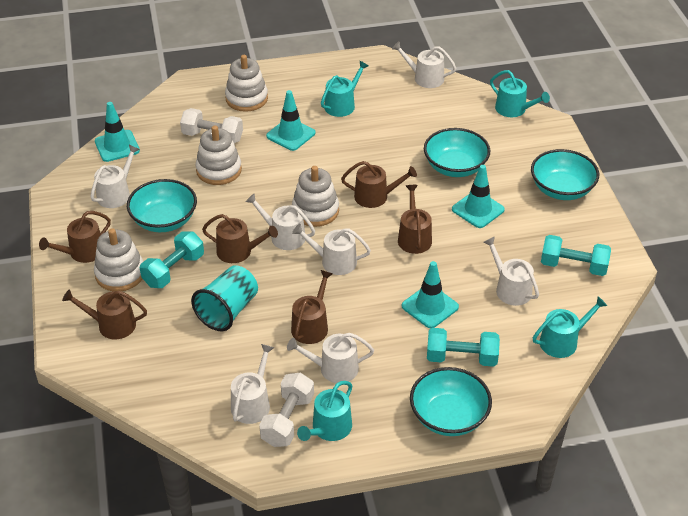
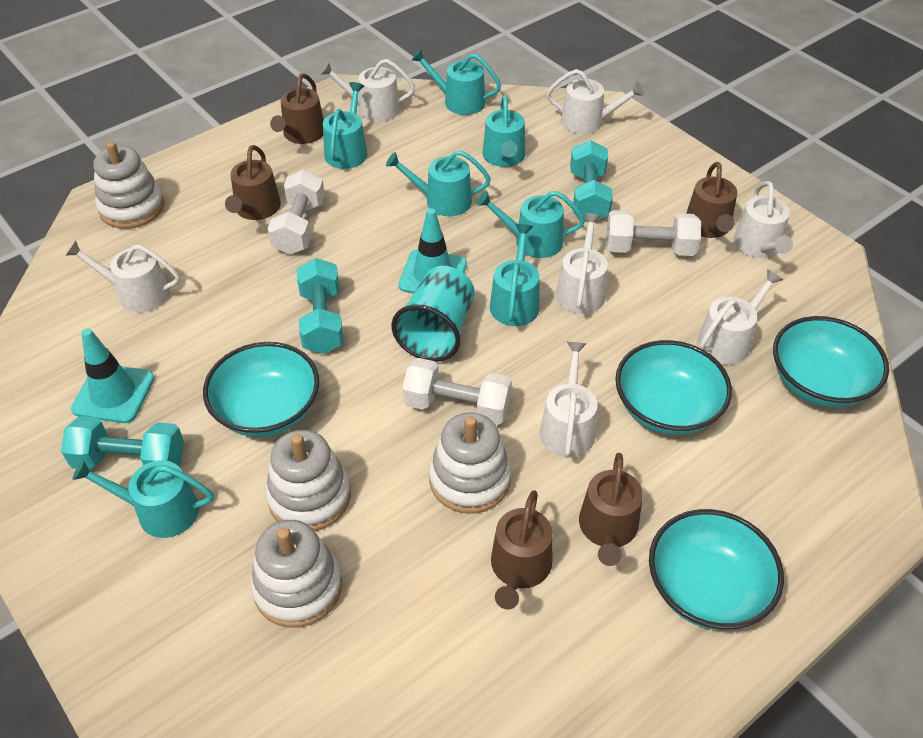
brown watering can: 6 -> 5
turquoise traffic cone: 4 -> 2
turquoise watering can: 4 -> 7
white dumbbell: 2 -> 3

